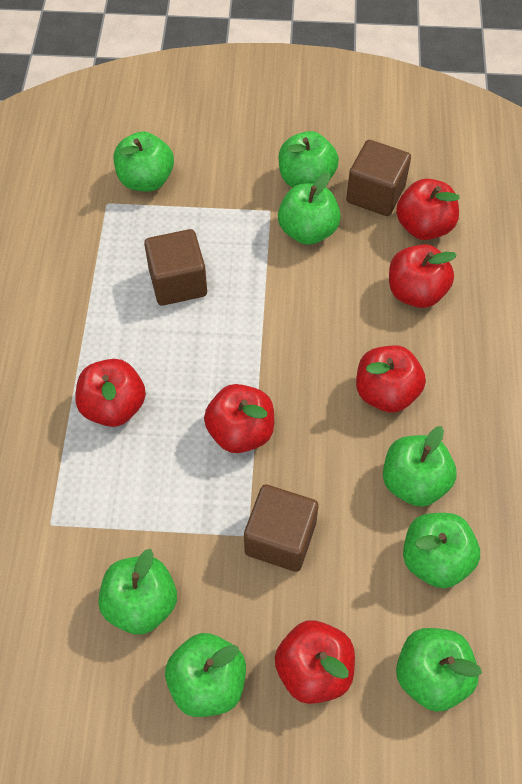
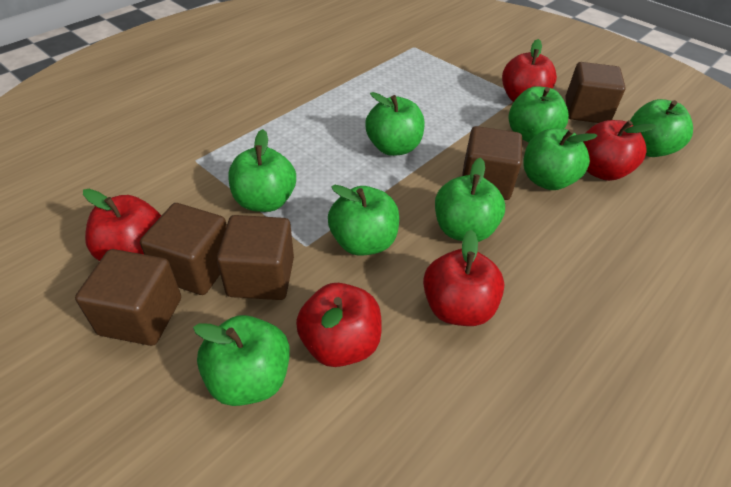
brown cube: 3 -> 5
red apple: 6 -> 5

